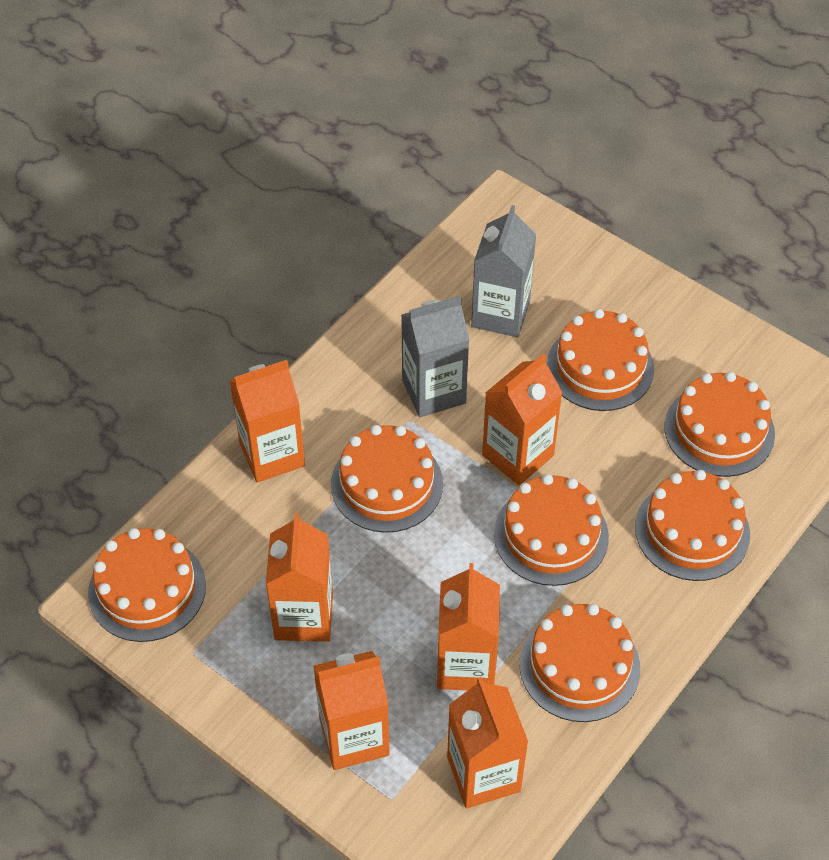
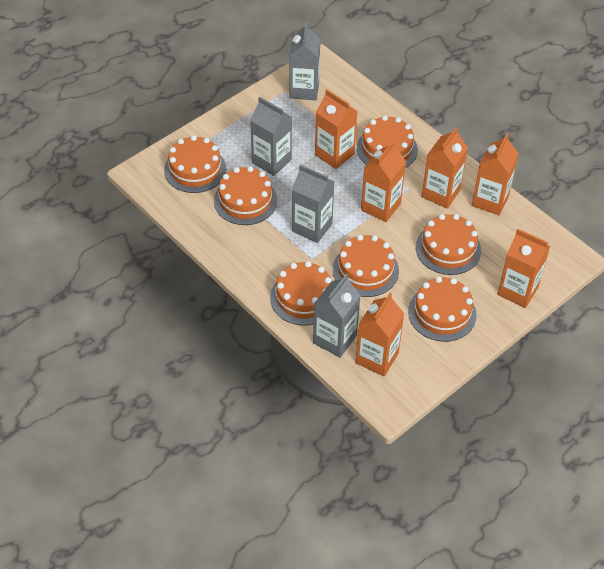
grey carton: 2 -> 4

